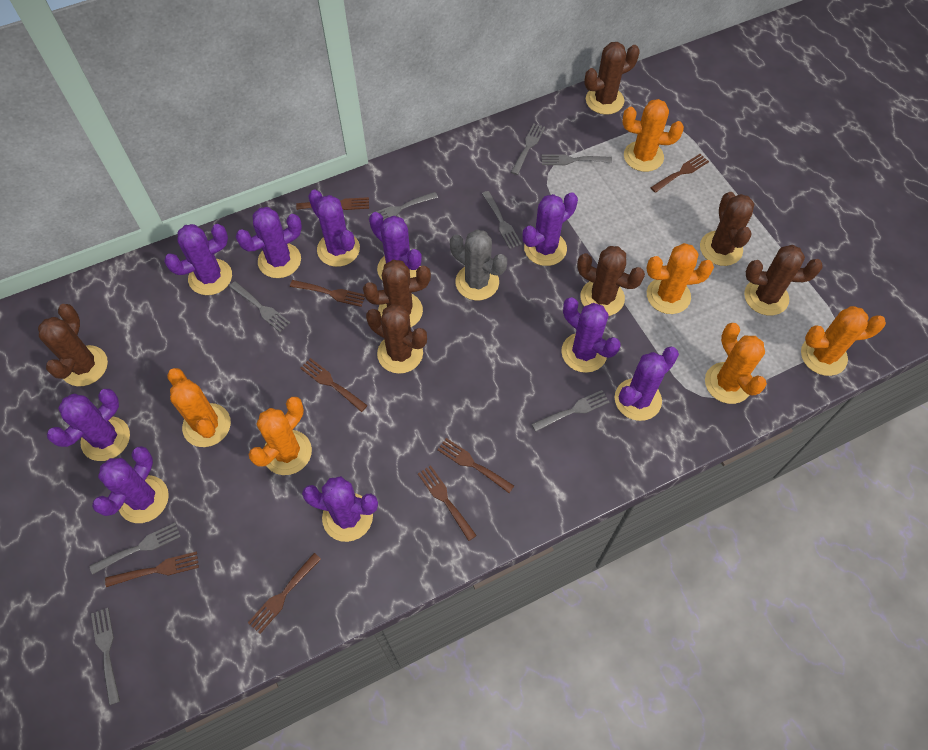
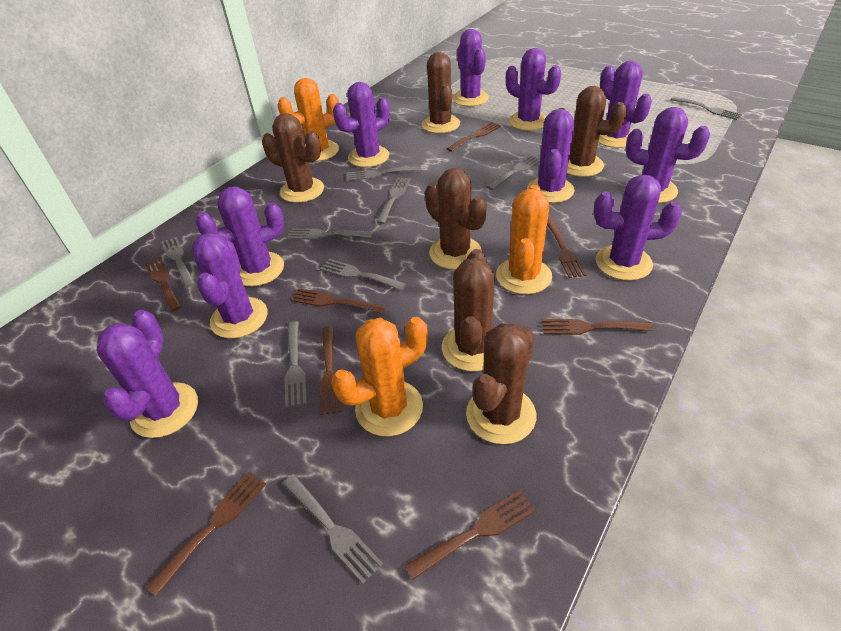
brown cactus: 7 -> 6
grey cactus: 1 -> 0
grey fork: 8 -> 9
orange cactus: 6 -> 3

